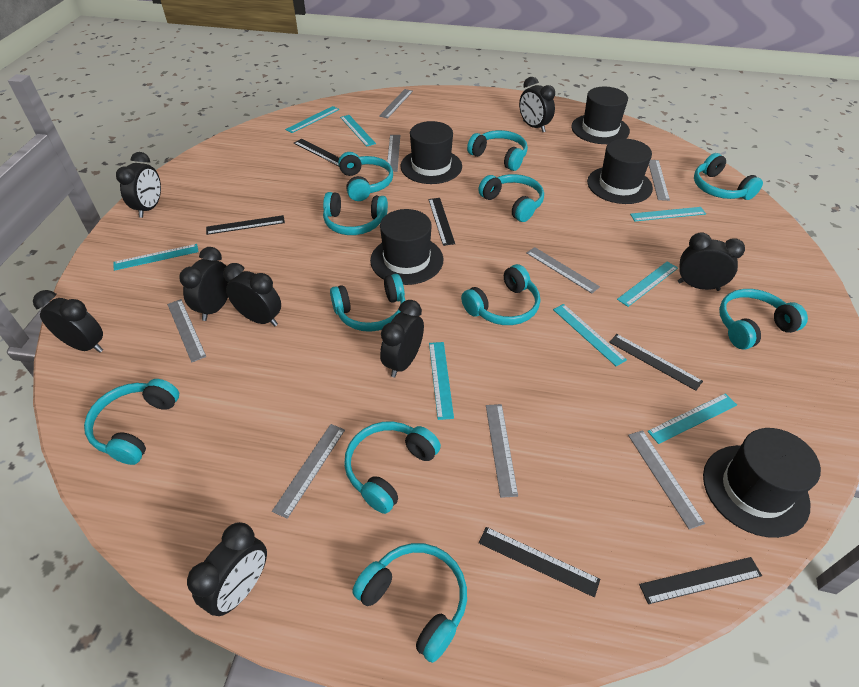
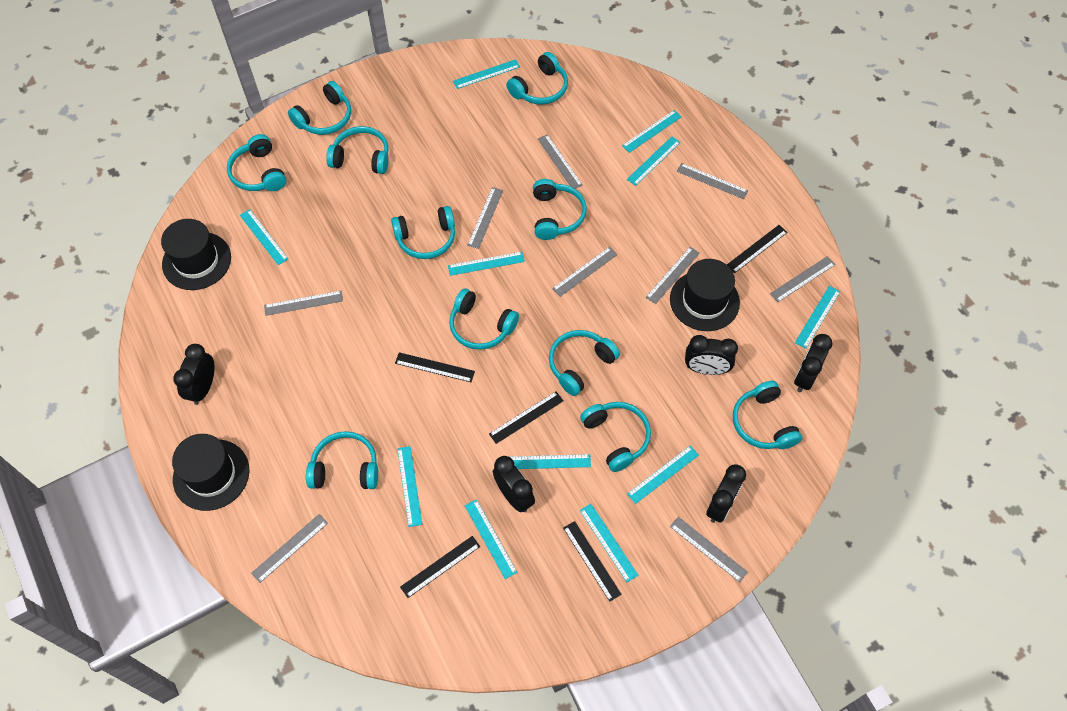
black clock: 8 -> 5
black hat: 5 -> 3
black ruler: 6 -> 5
grey ruler: 8 -> 9
turquoise ruler: 8 -> 11

